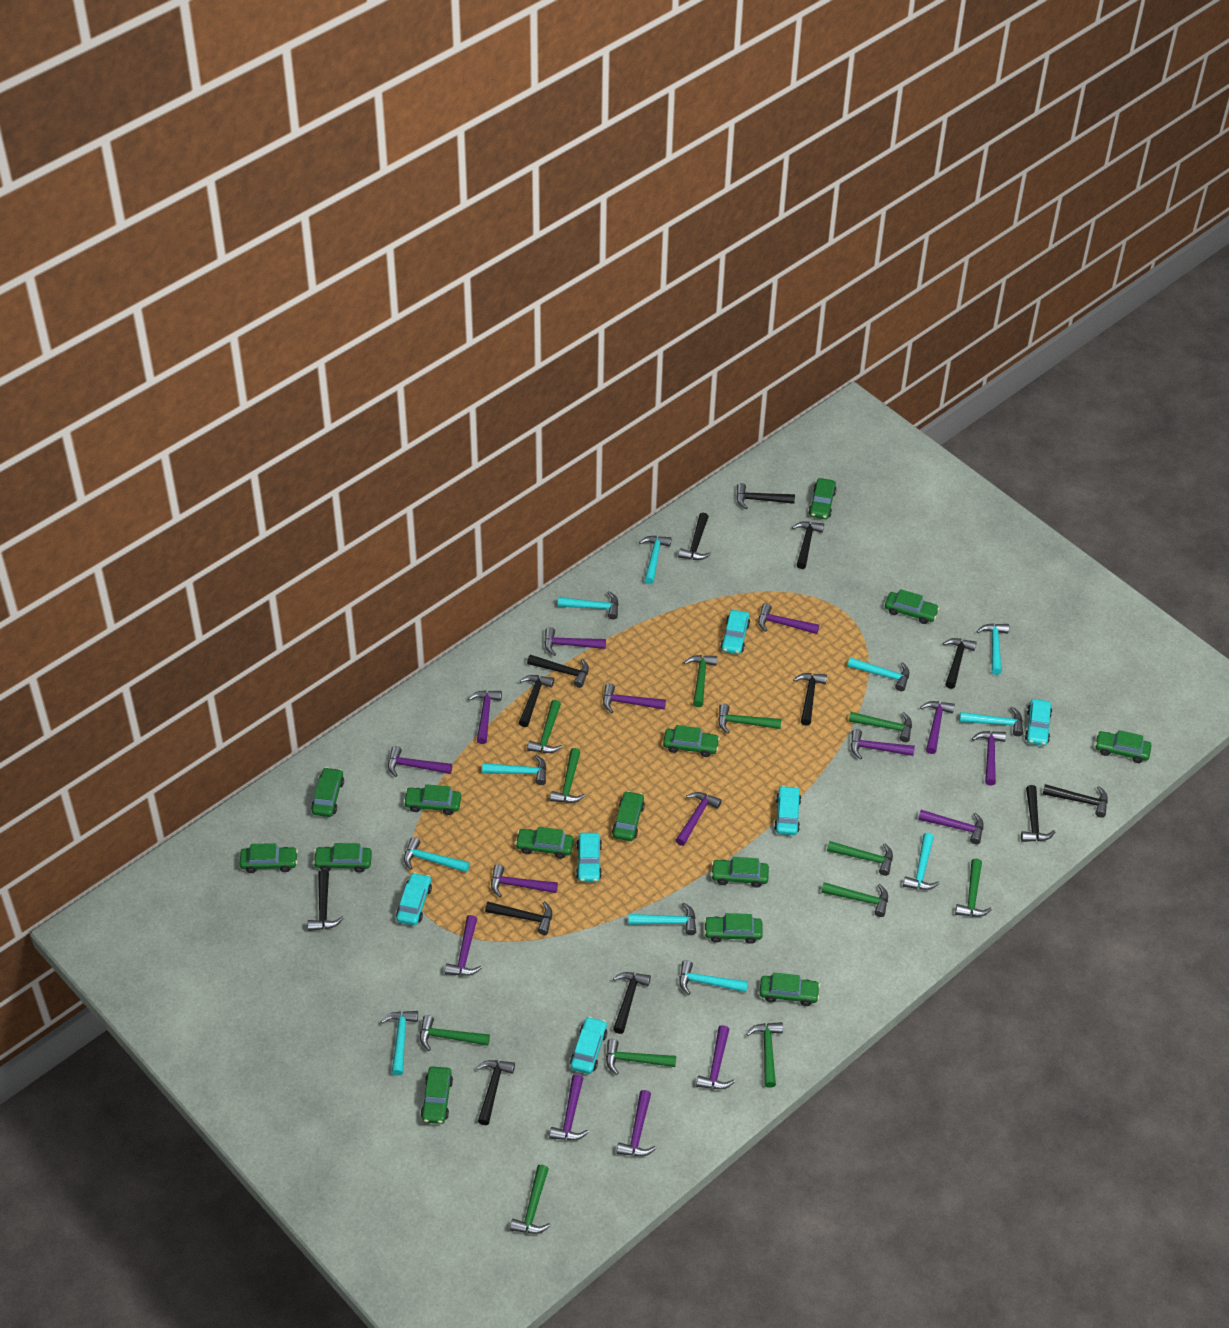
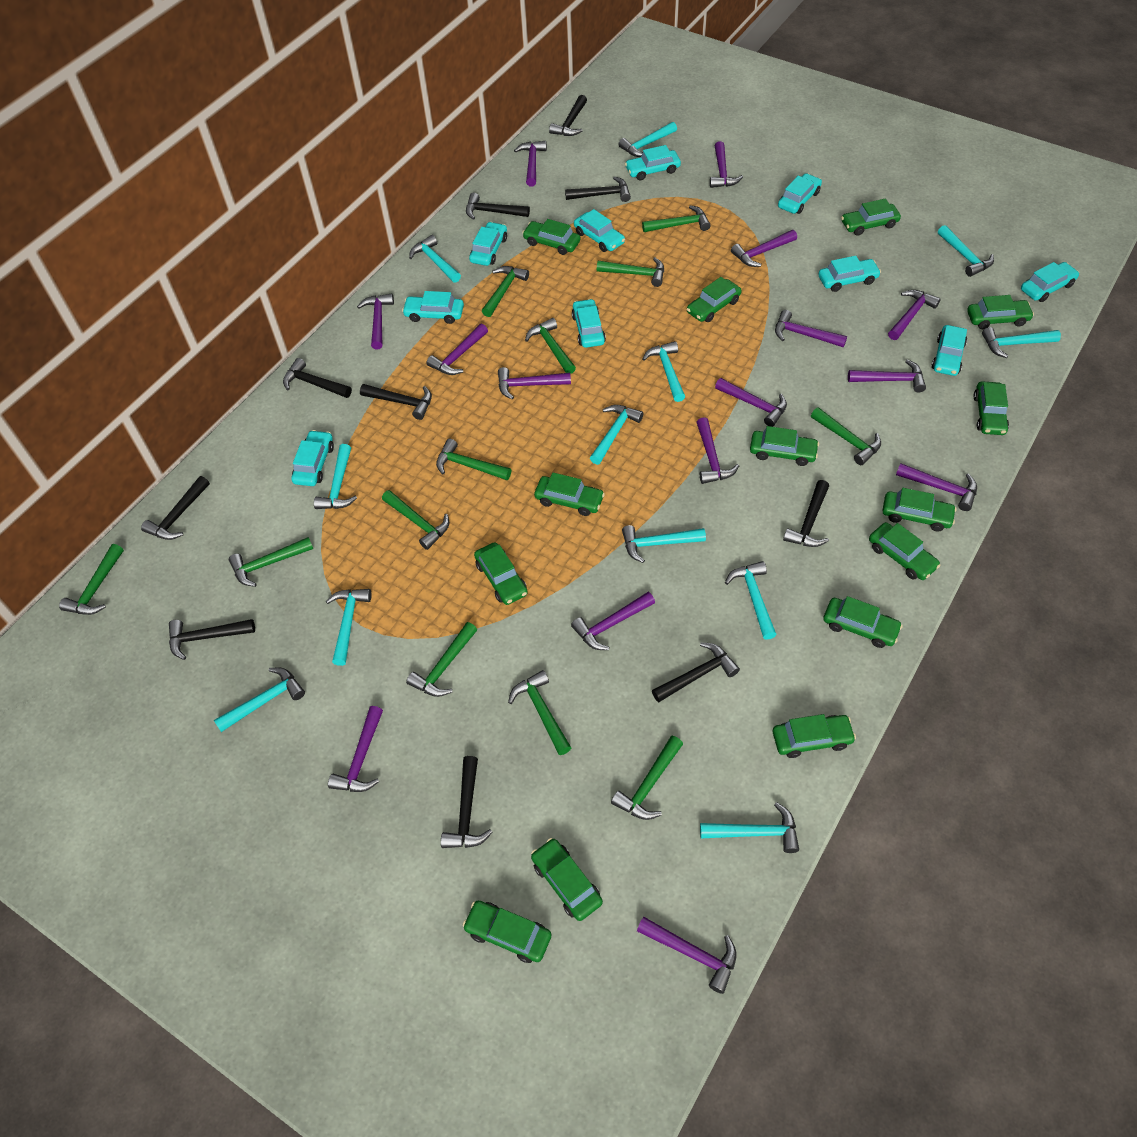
black hammer: 13 -> 10
turquoise car: 6 -> 10
turquoise hammer: 11 -> 12

